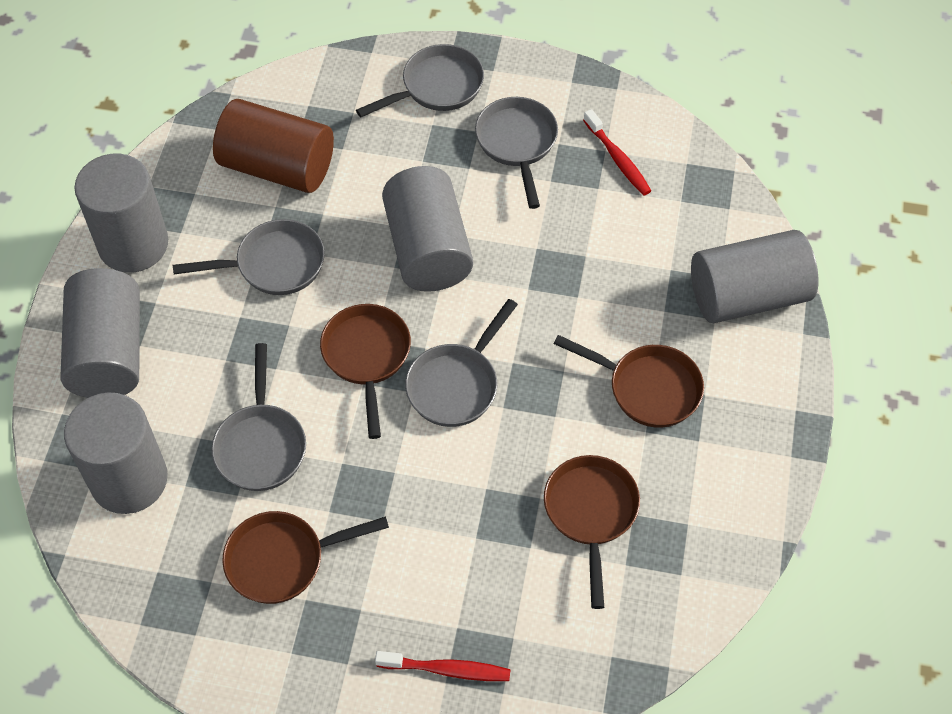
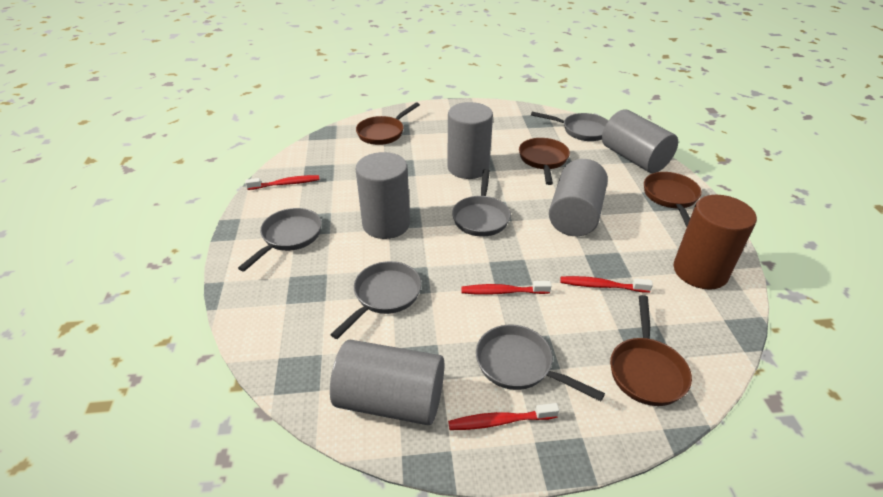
red toothbrush: 2 -> 4

